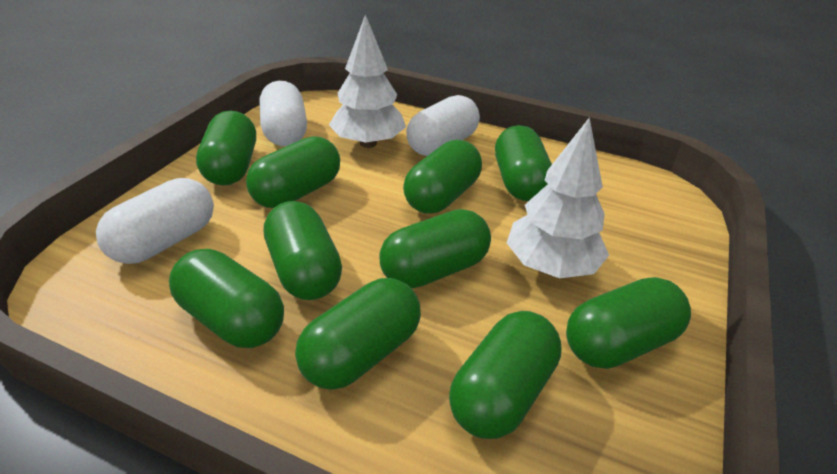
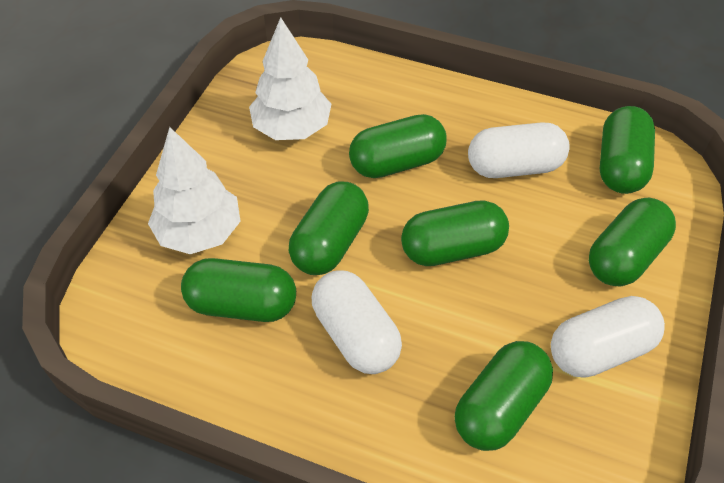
green capsule: 10 -> 7

